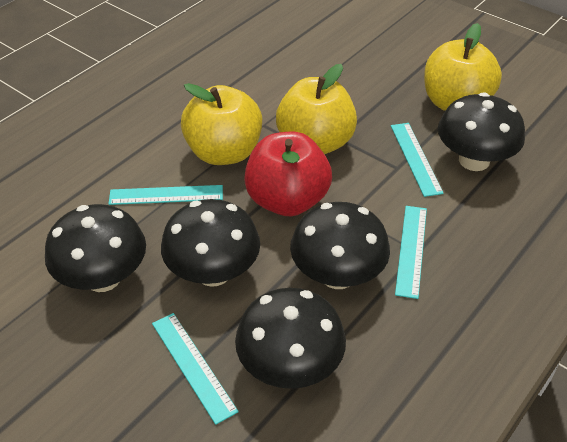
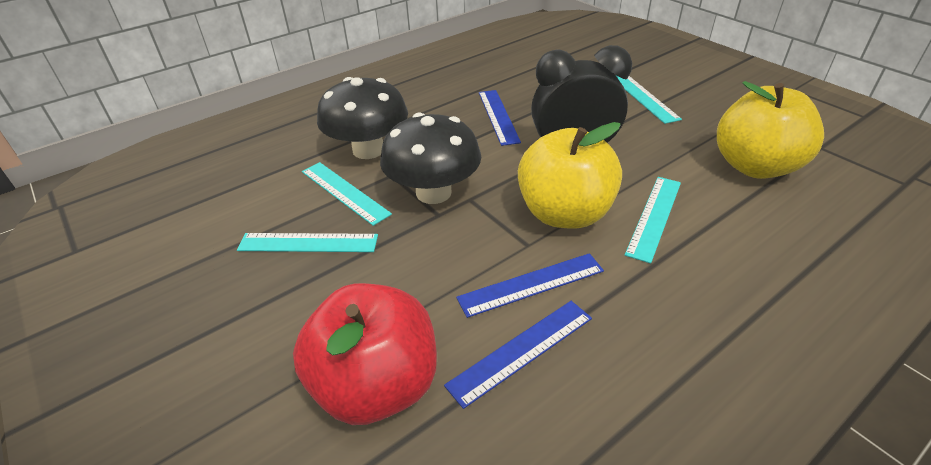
black clock: 0 -> 1
black mushroom: 5 -> 2
blue ruler: 0 -> 3
yellow apple: 3 -> 2

